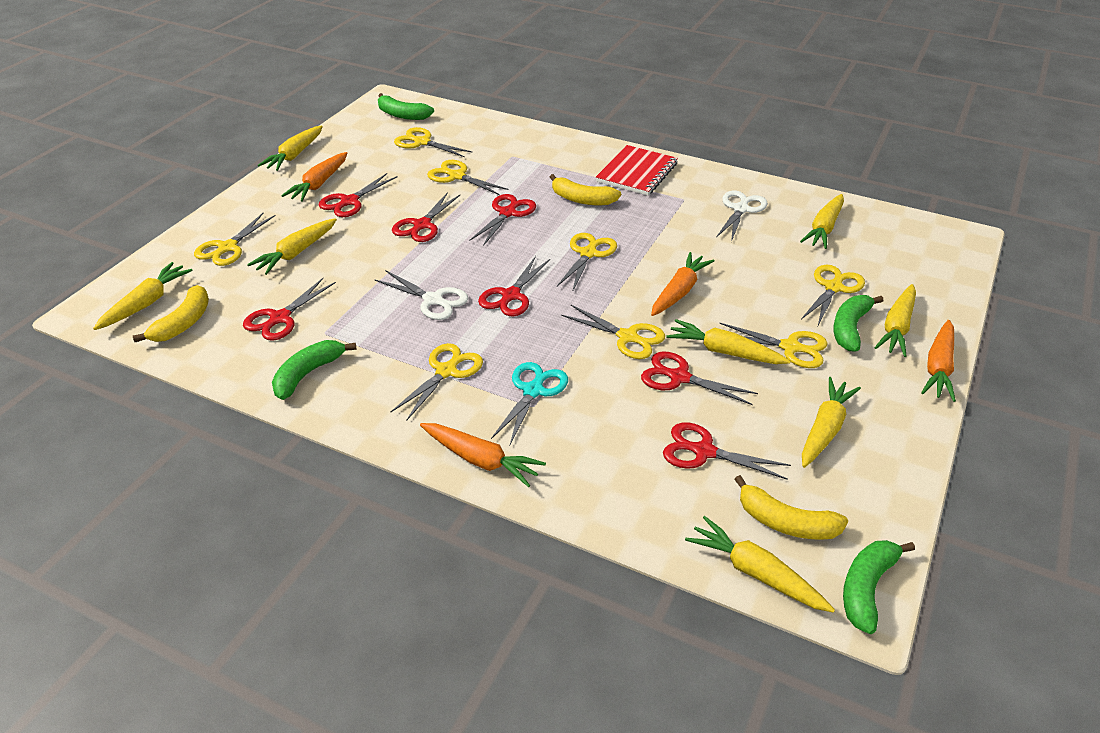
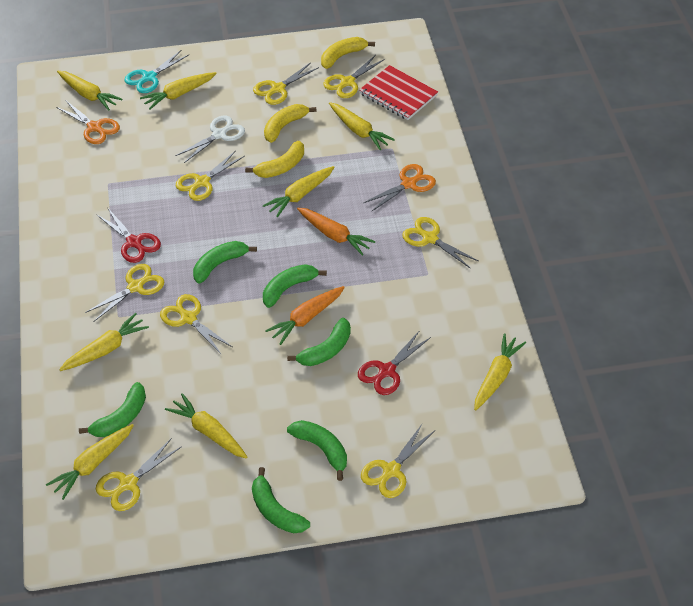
green banana: 4 -> 6
orange carrot: 4 -> 2
orange scissors: 0 -> 2
red scissors: 7 -> 2
white scissors: 2 -> 1

